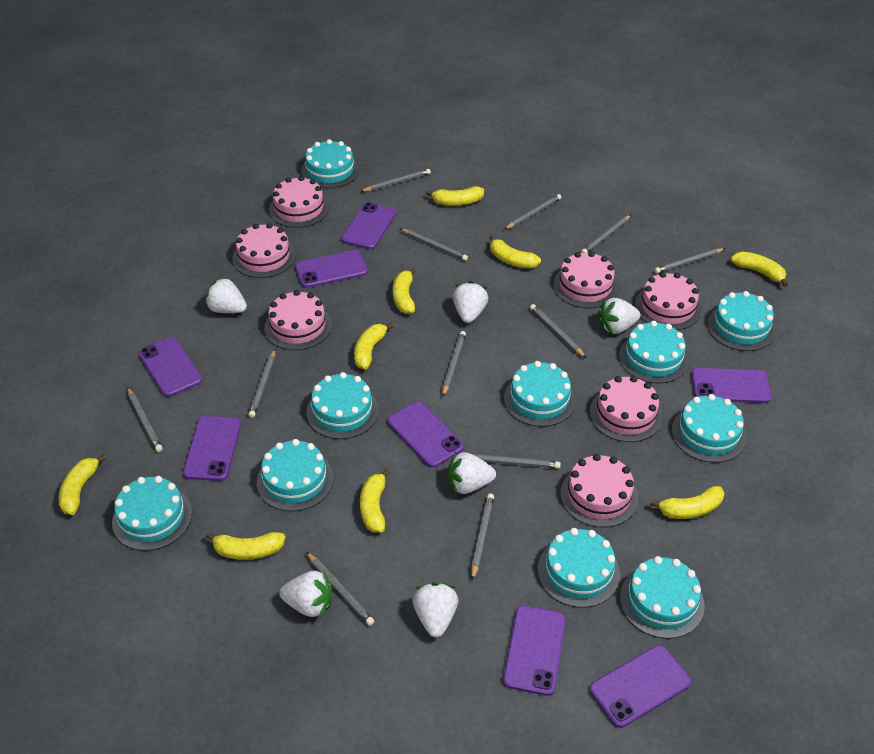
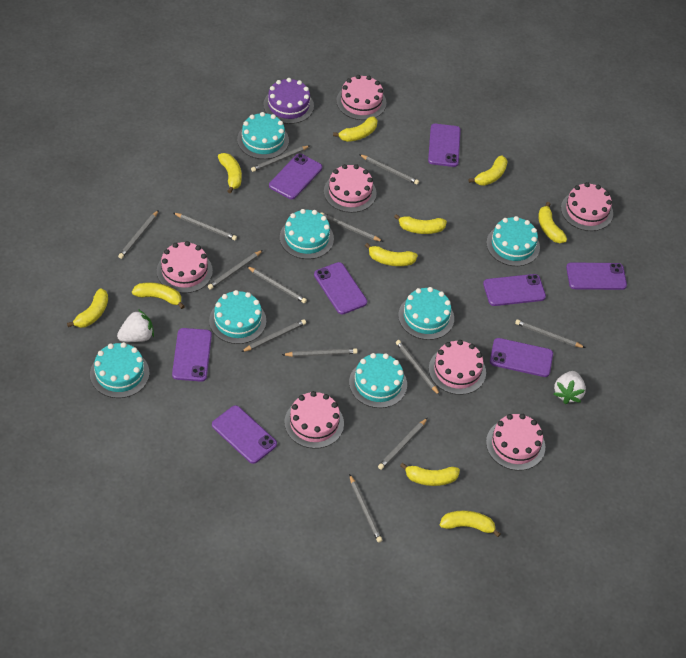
grey pencil: 12 -> 13
purple cake: 0 -> 1
turquoise cake: 10 -> 7
white strawberry: 6 -> 2
yellow banana: 9 -> 10

